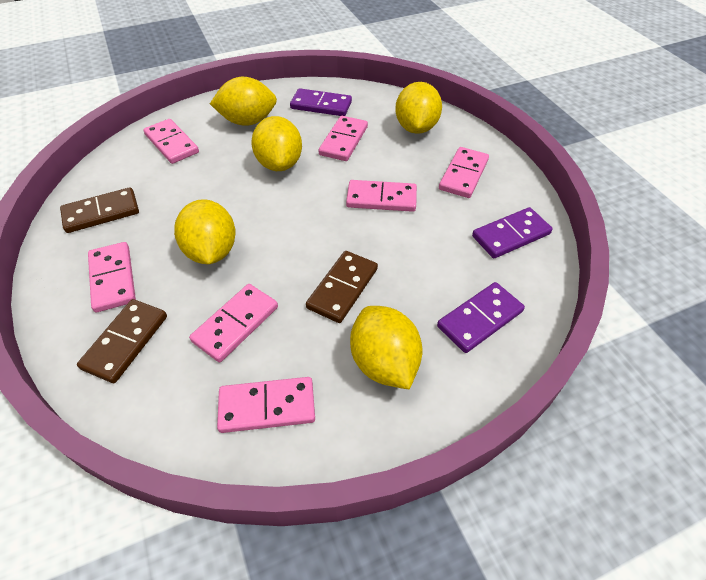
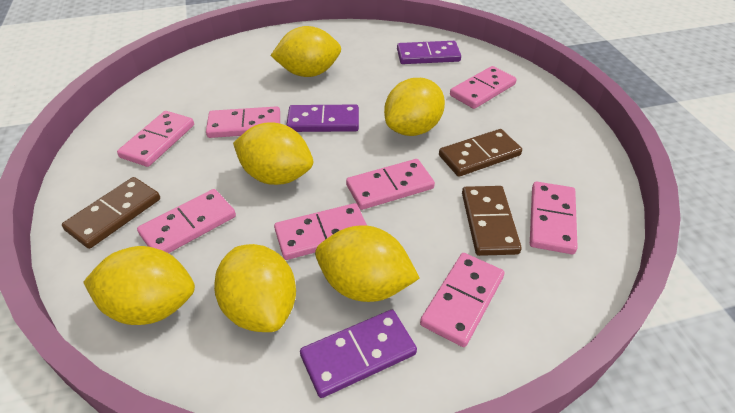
pink domino: 7 -> 8
yellow lemon: 5 -> 6

